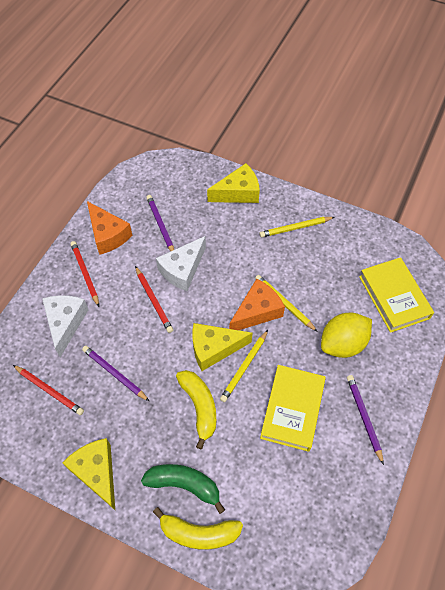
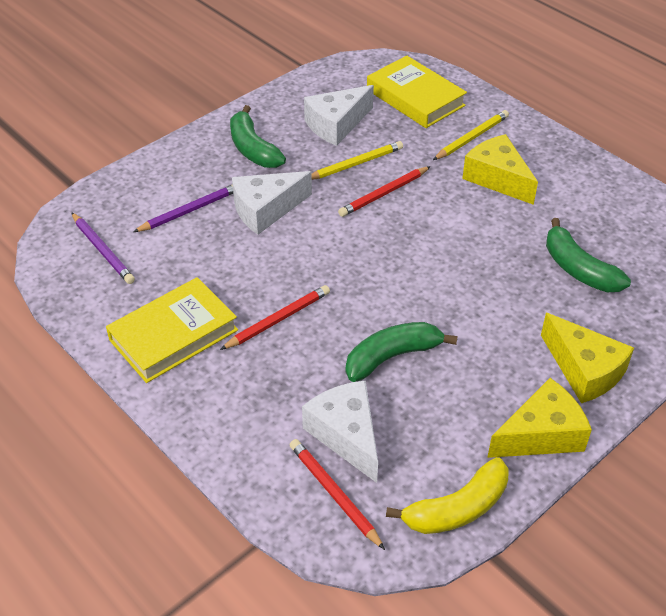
green banana: 1 -> 3
orange cheese: 2 -> 0
purple pencil: 3 -> 2
white cheese: 2 -> 3
yellow banana: 2 -> 1
yellow lemon: 1 -> 0
yellow pencil: 3 -> 2

